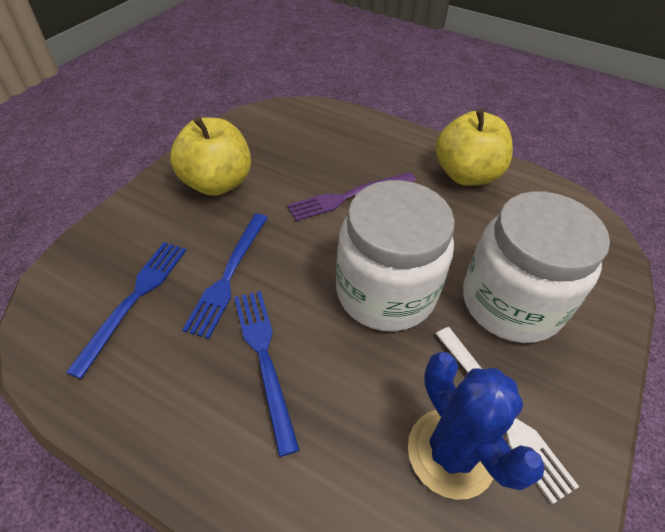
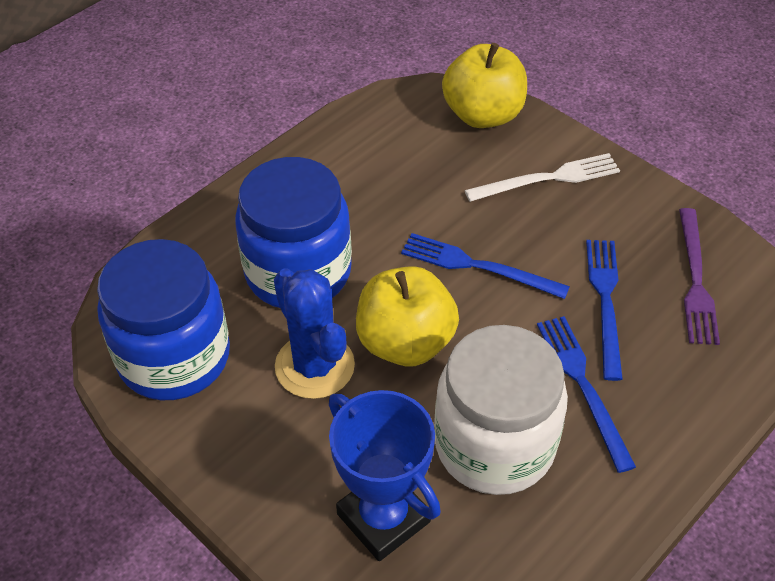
blue jar: 0 -> 2
blue trophy: 0 -> 1
white jar: 2 -> 1

